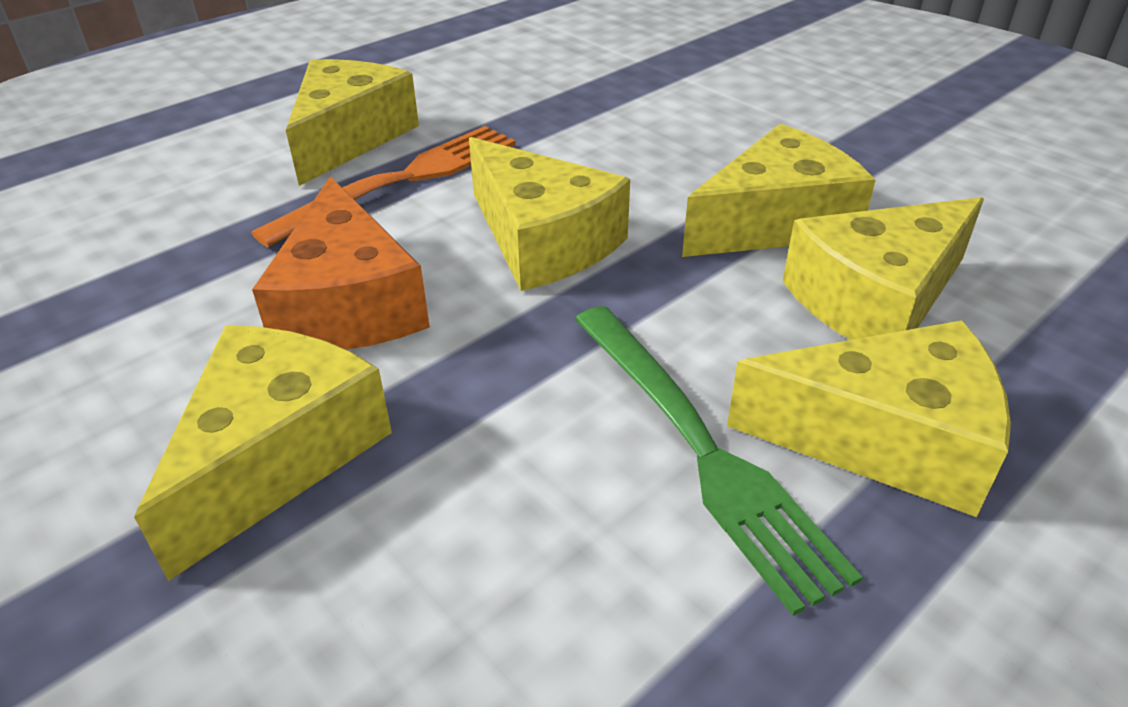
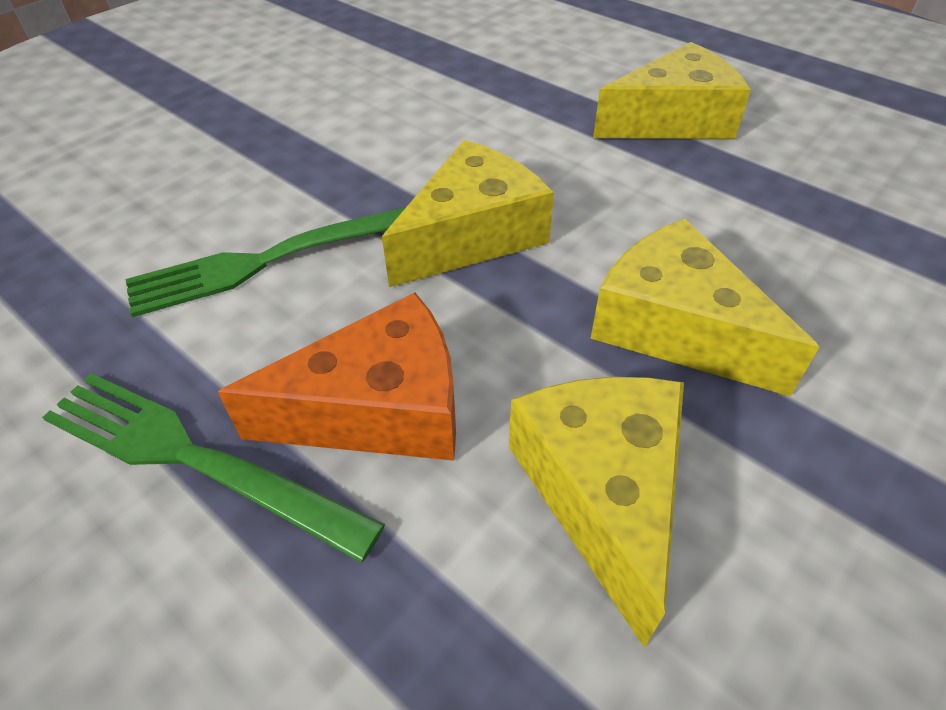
green fork: 1 -> 2
orange fork: 1 -> 0
yellow cheese: 6 -> 4

